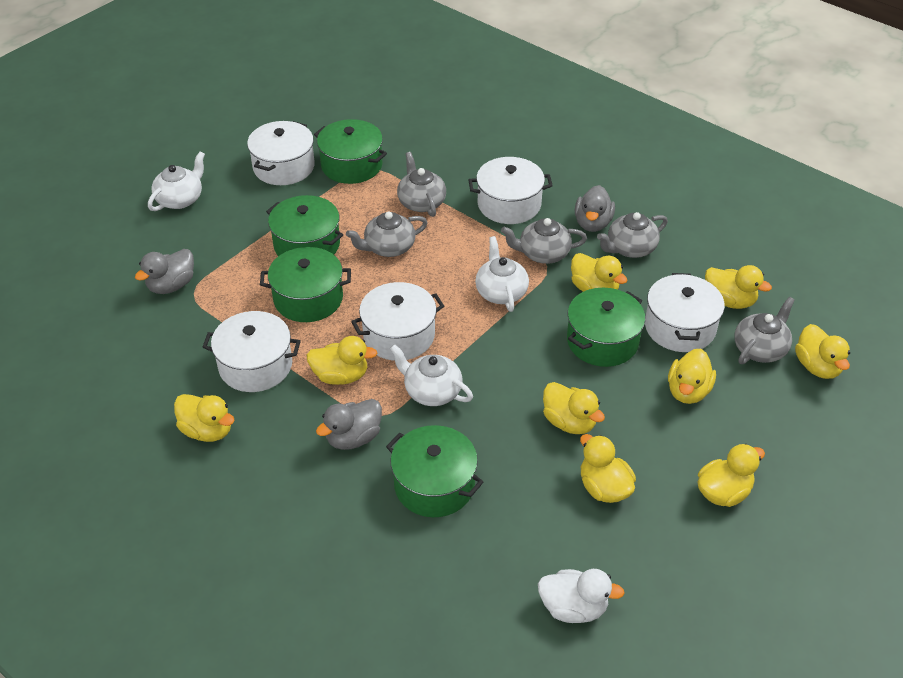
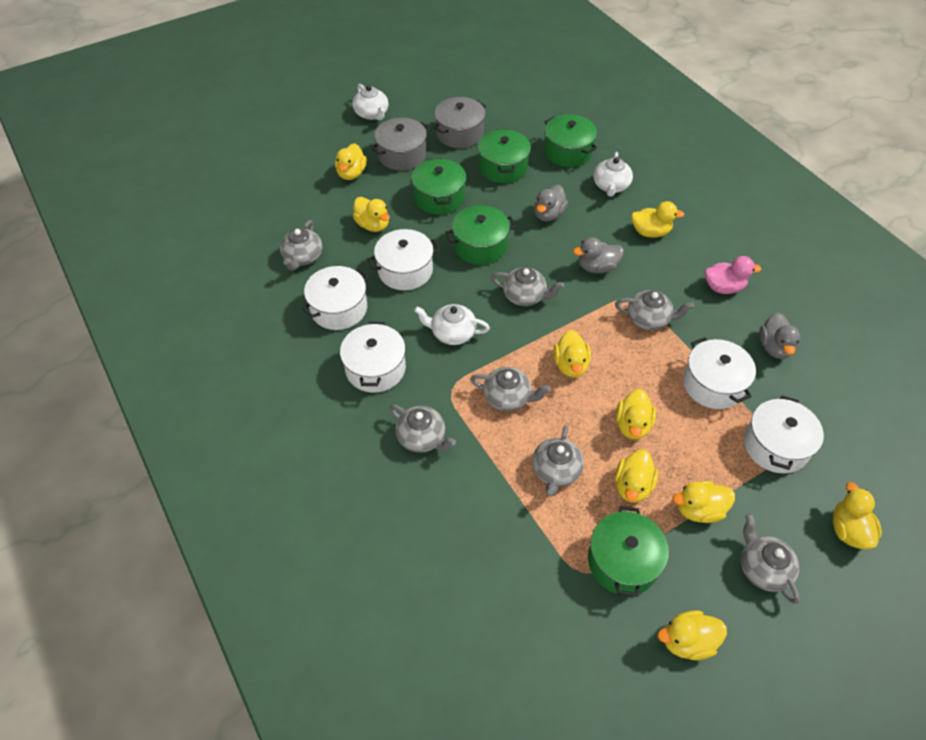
grey pot: 0 -> 2
grey teapot: 5 -> 7
pink duck: 0 -> 1
white duck: 1 -> 0

